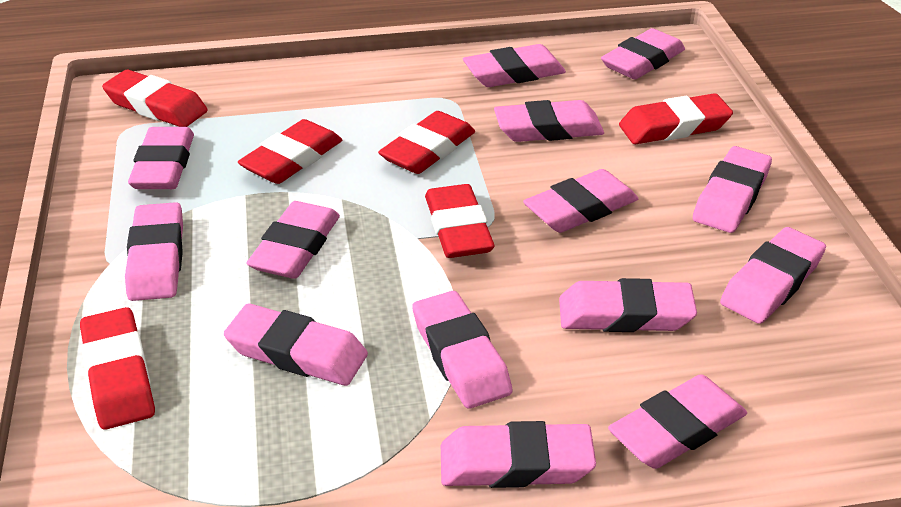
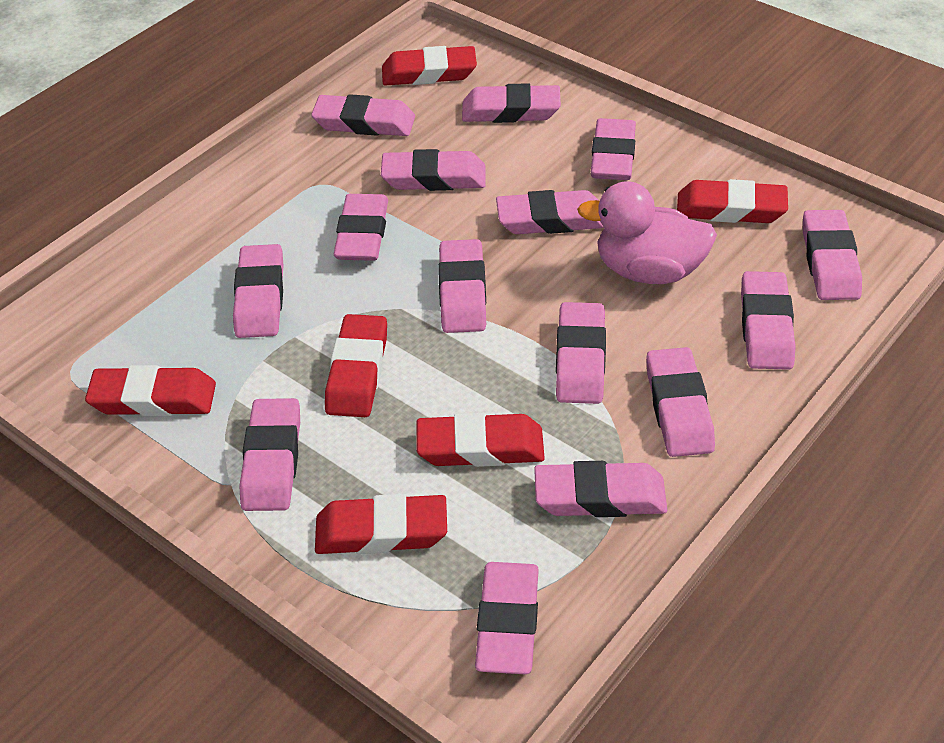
pink duck: 0 -> 1
pink eraser: 14 -> 15

